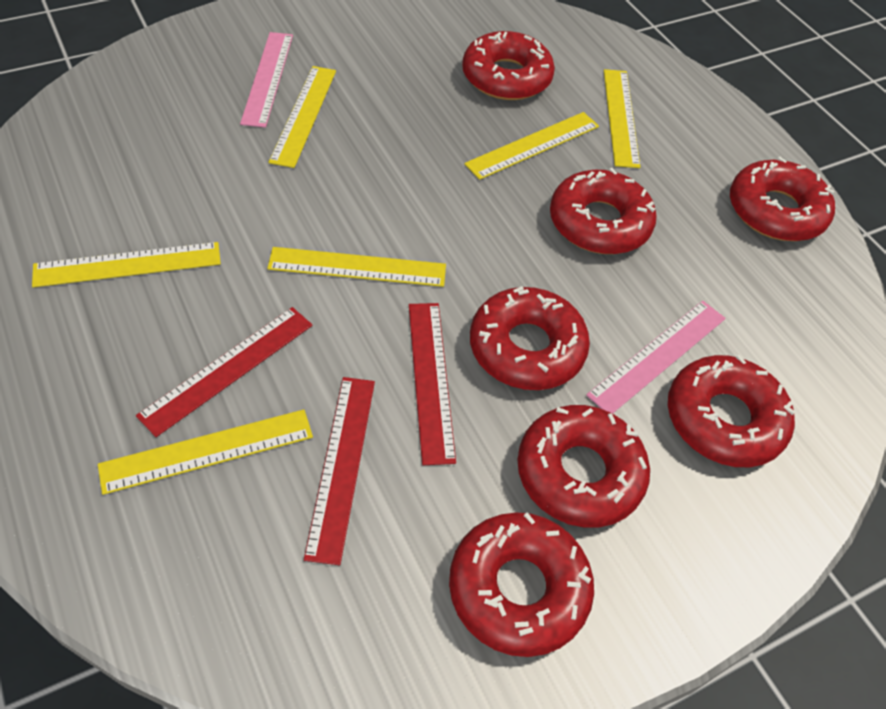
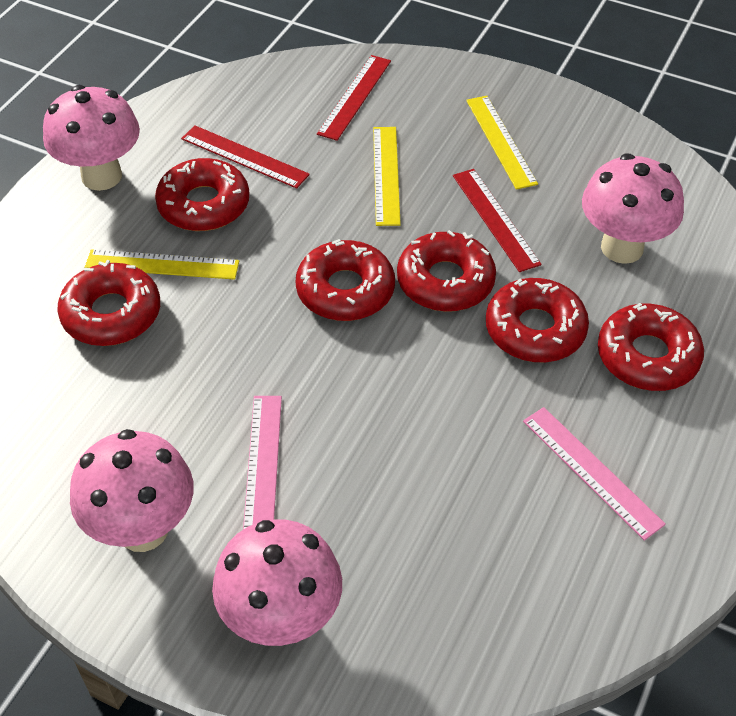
pink mushroom: 0 -> 4
red donut: 7 -> 6
yellow ruler: 6 -> 3

